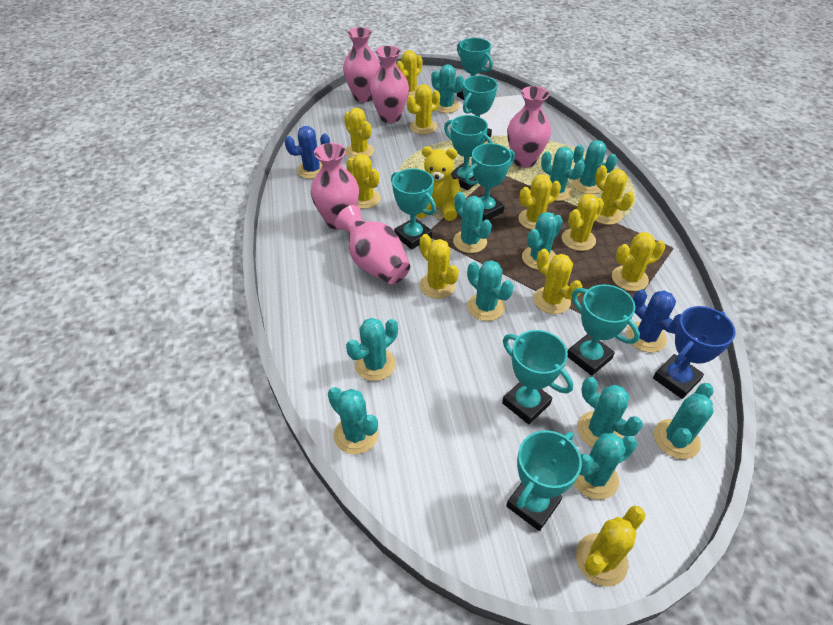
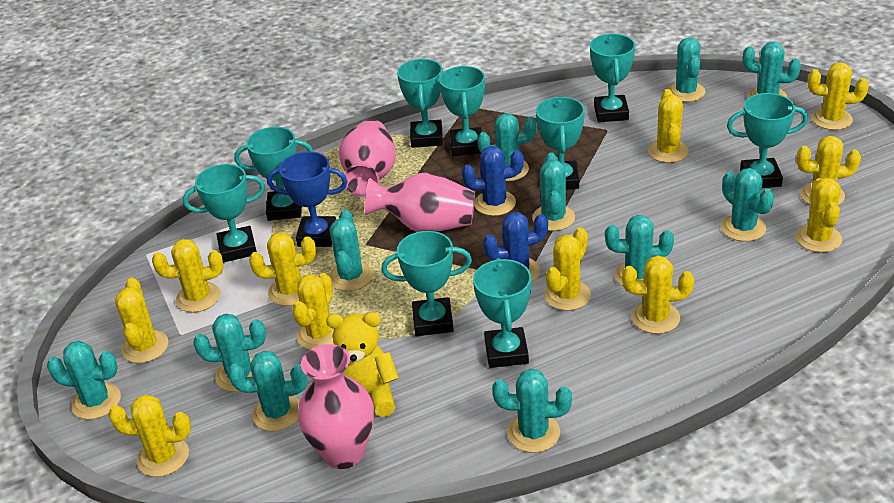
pink vase: 5 -> 3
turquoise trophy: 8 -> 9

